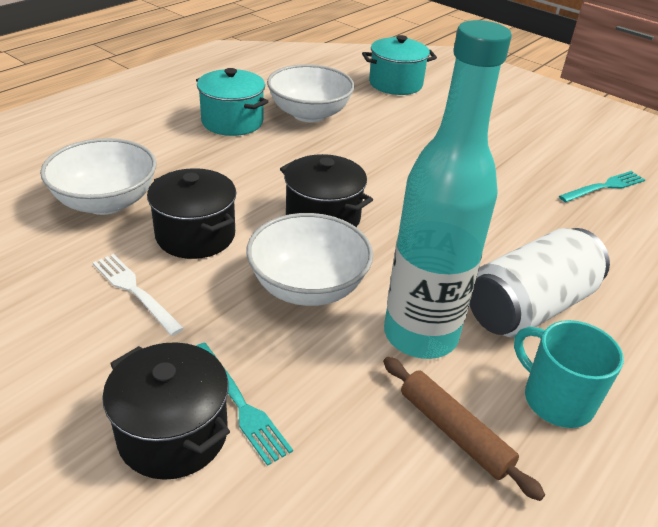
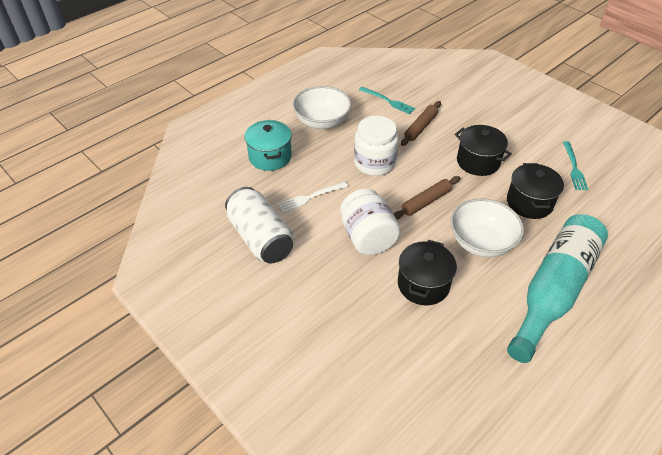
brown rolling pin: 1 -> 2
turquoise mug: 1 -> 0
turquoise pot: 2 -> 1
white bowl: 3 -> 2
white jar: 0 -> 2

